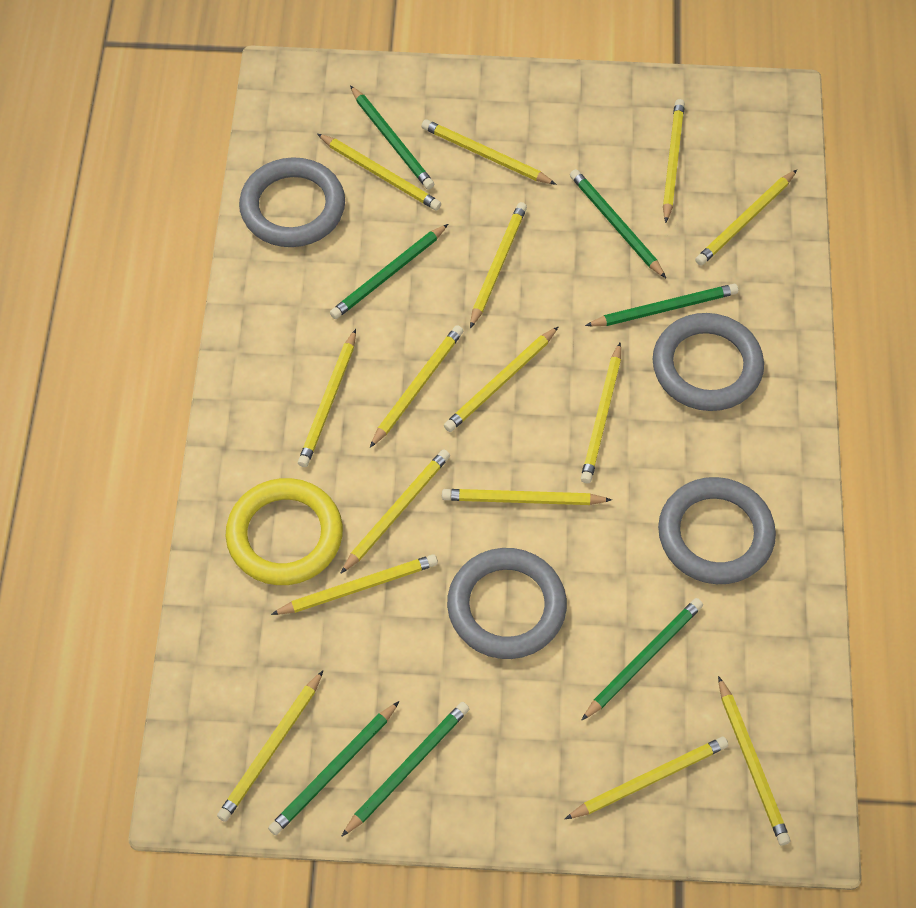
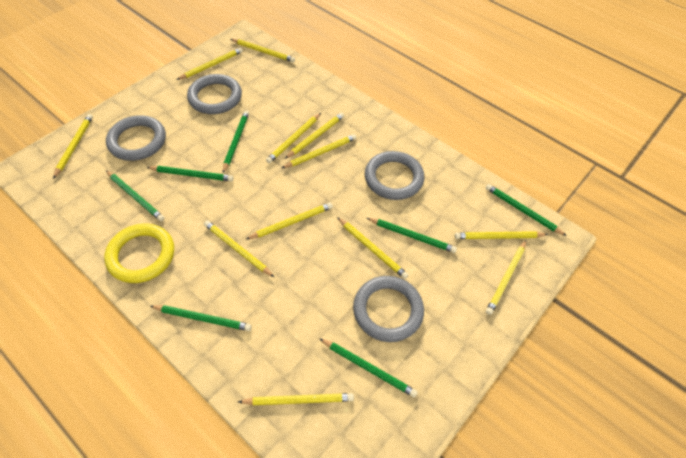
yellow pencil: 15 -> 12

